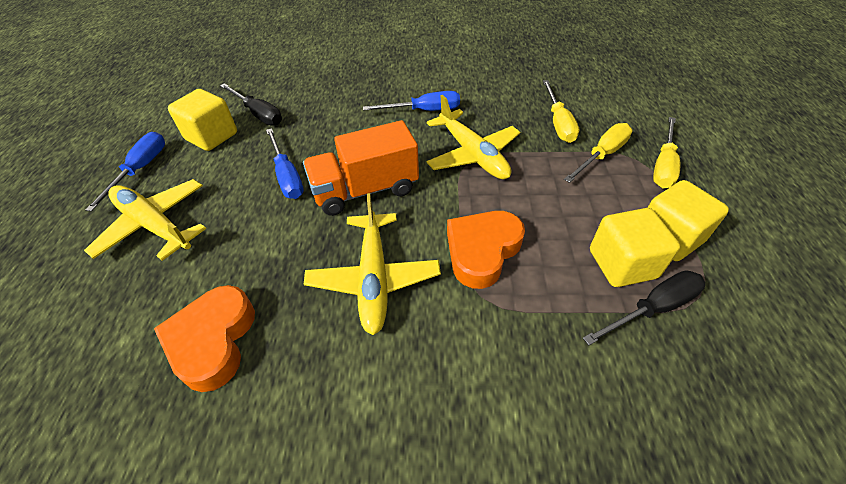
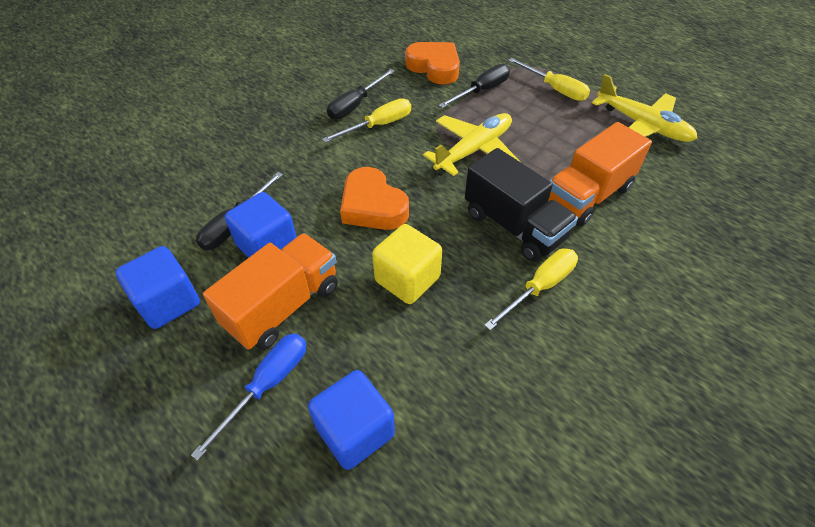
black screwdriver: 2 -> 3
black truck: 0 -> 1
blue cube: 0 -> 3
blue screwdriver: 3 -> 1
orange truck: 1 -> 2
yellow cube: 3 -> 1
yellow plane: 3 -> 2

